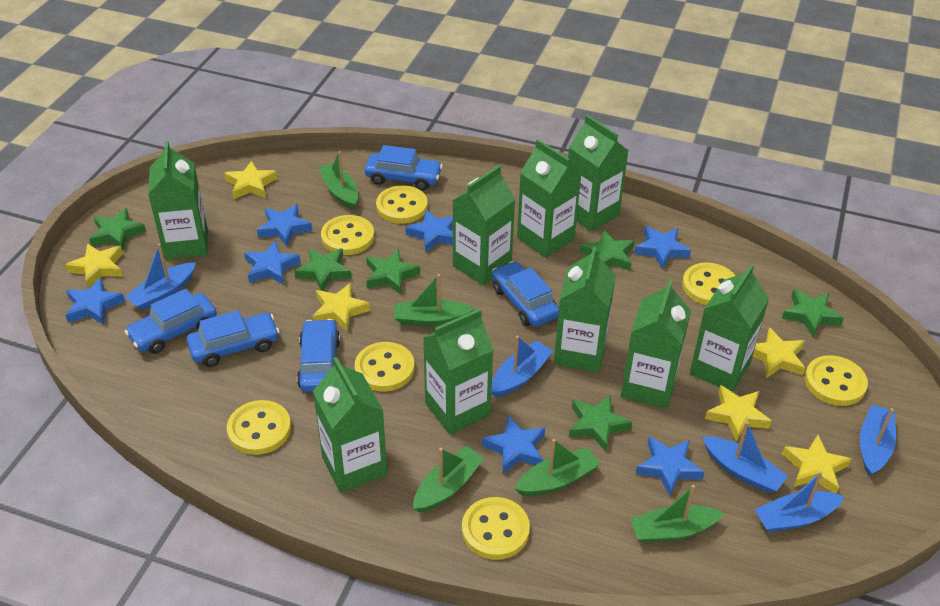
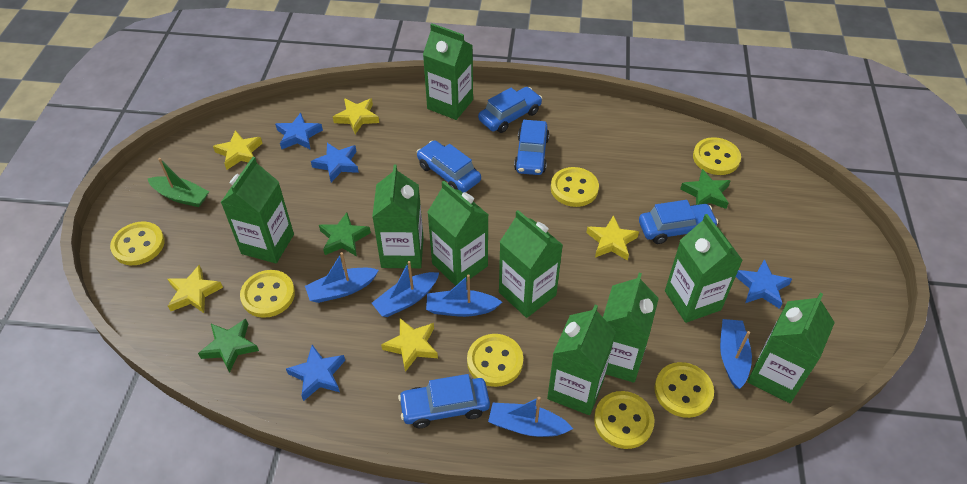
blue star: 7 -> 4
green boat: 5 -> 1
green star: 6 -> 3
yellow star: 6 -> 5

